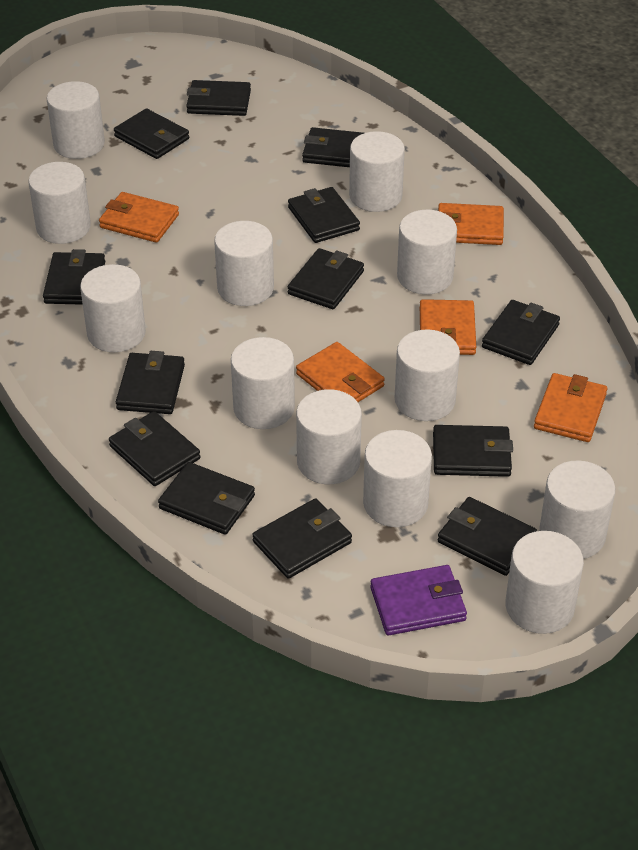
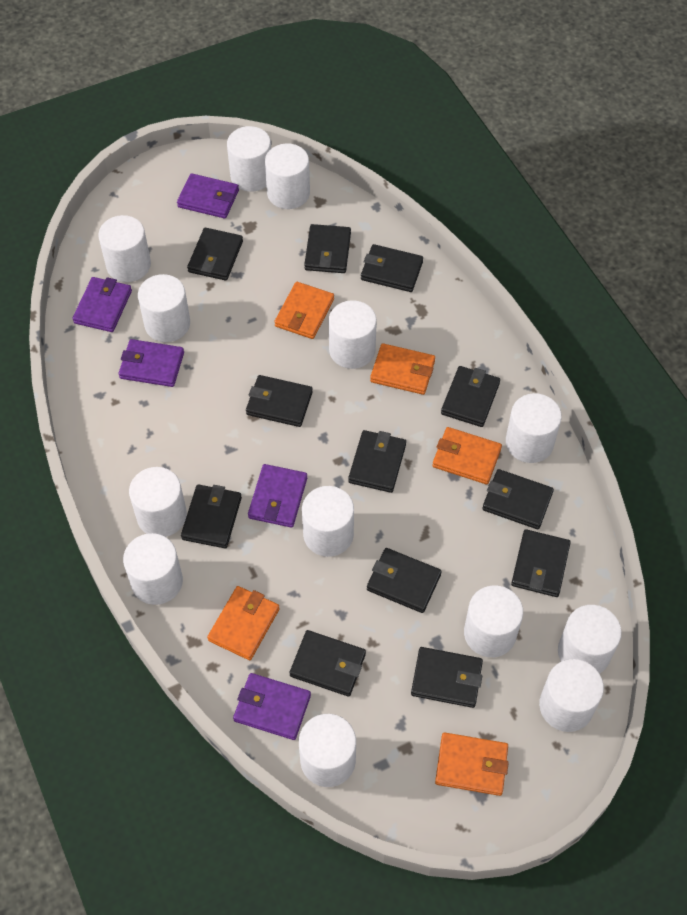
black wallet: 13 -> 12
purple wallet: 1 -> 5
white cylinder: 12 -> 13

